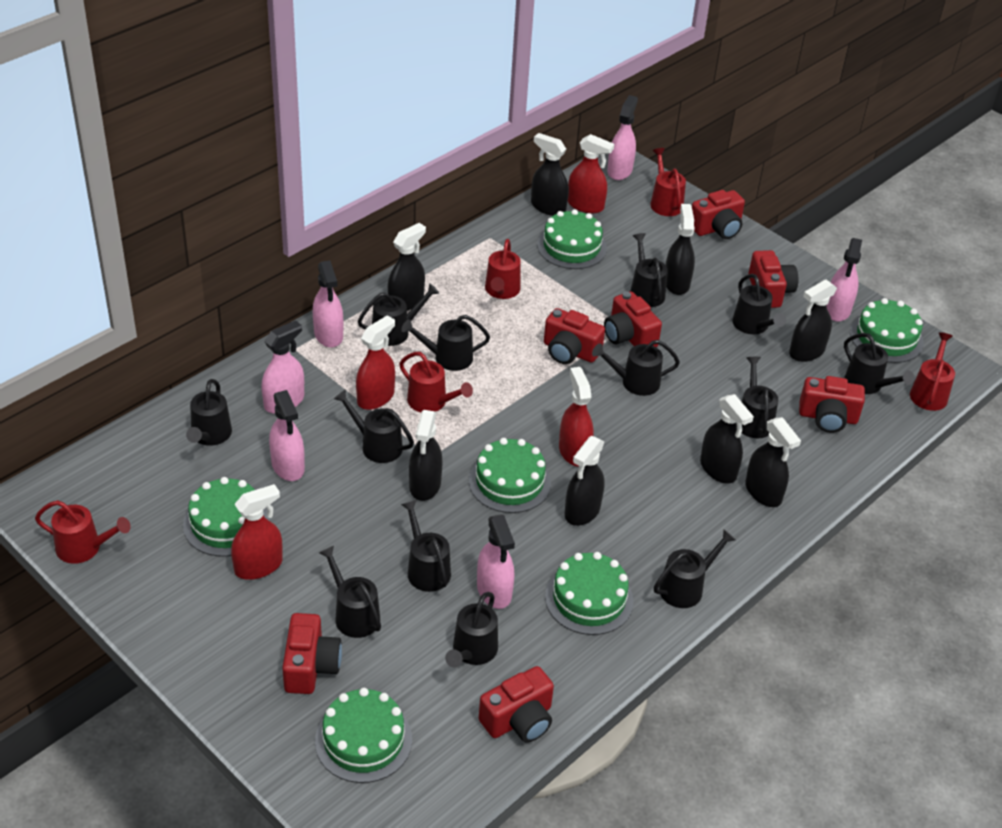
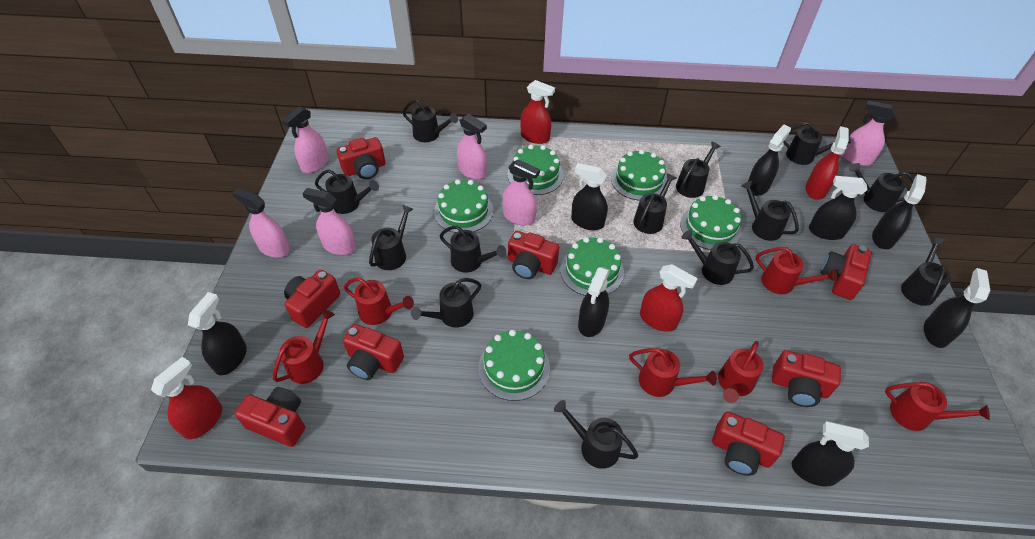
red camera: 7 -> 8
red watering can: 5 -> 6

